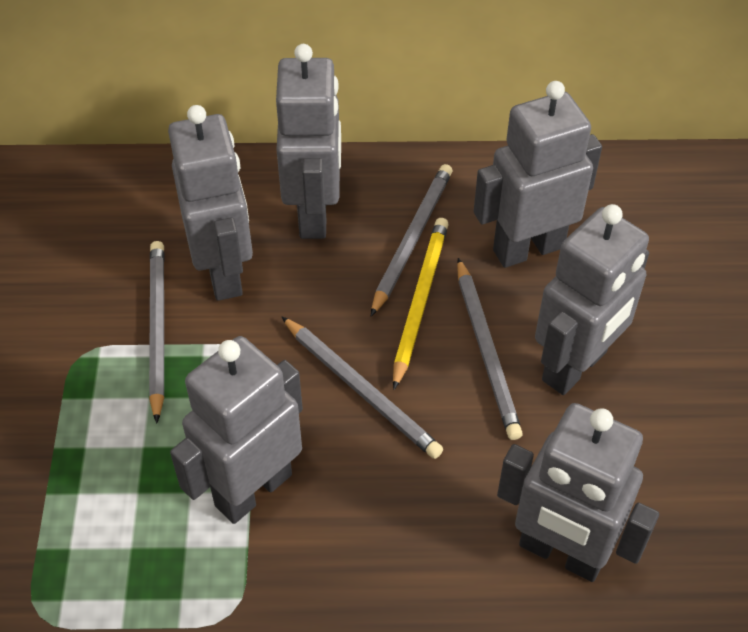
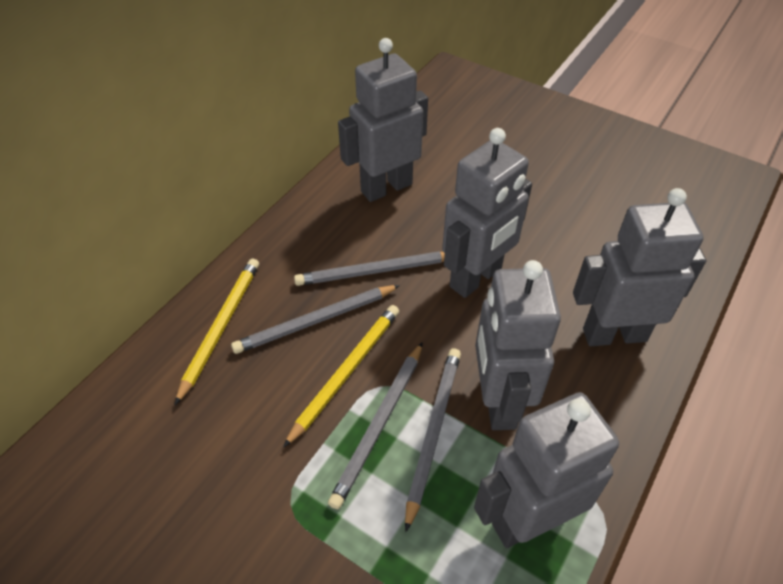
grey robot: 6 -> 5
yellow pencil: 1 -> 2

